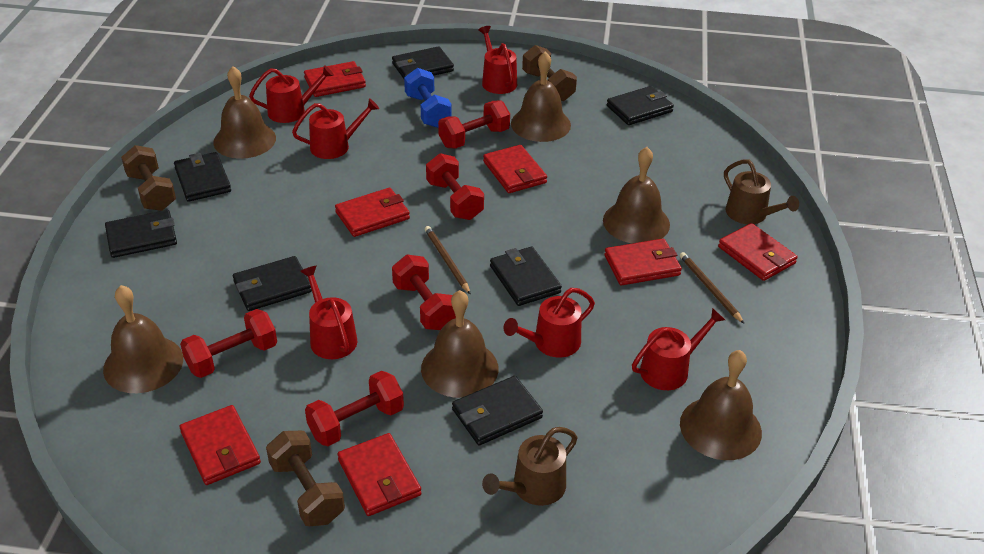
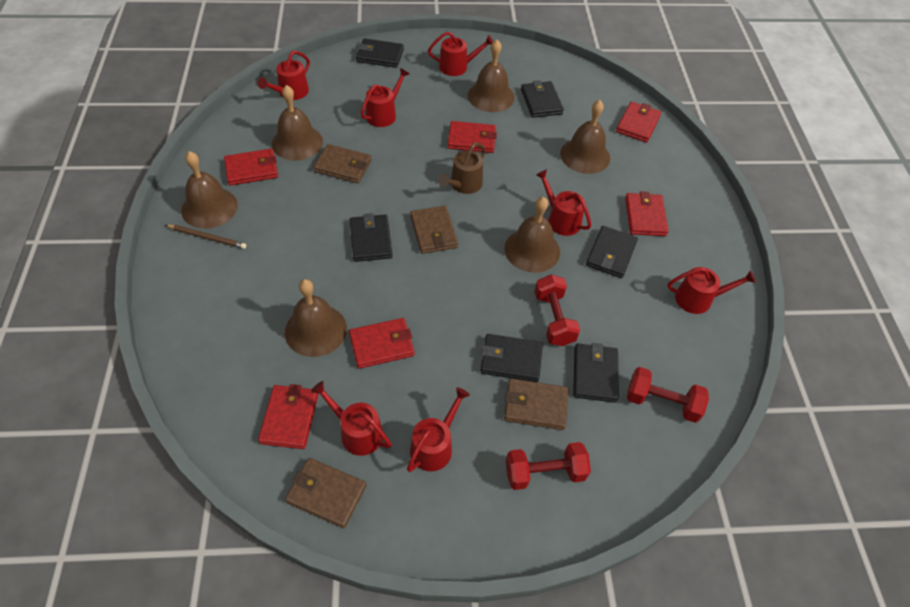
black wallet: 7 -> 6
blue dumbbell: 1 -> 0
brown dumbbell: 3 -> 0
brown pencil: 2 -> 1
brown wallet: 0 -> 4
brown watering can: 2 -> 1
red dumbbell: 5 -> 3
red wallet: 7 -> 6
red watering can: 6 -> 7

